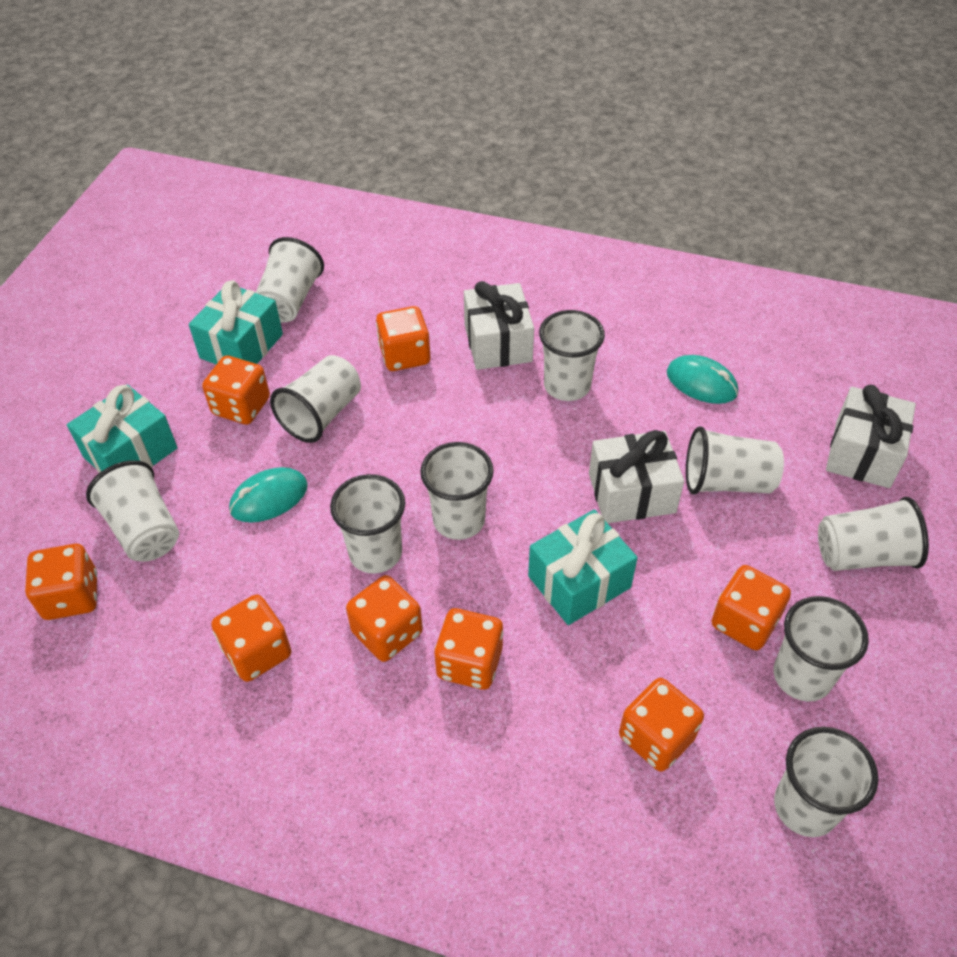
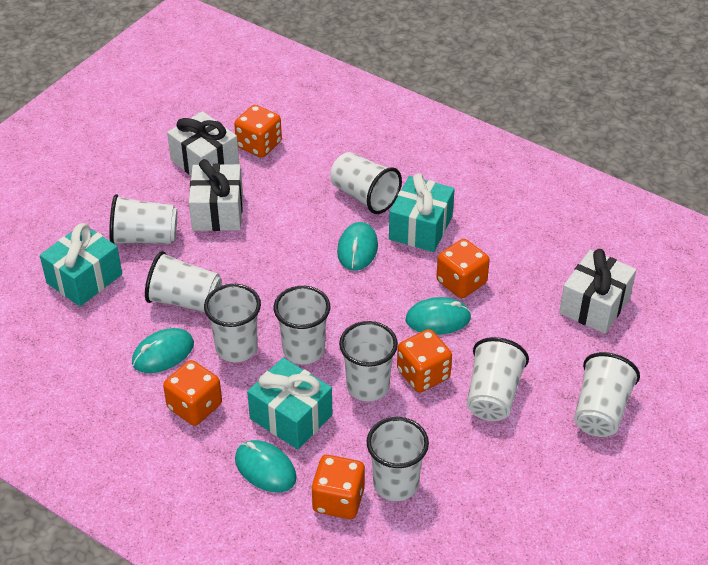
orange dice: 8 -> 5
turquoise mouse: 2 -> 4
white cup: 10 -> 9

